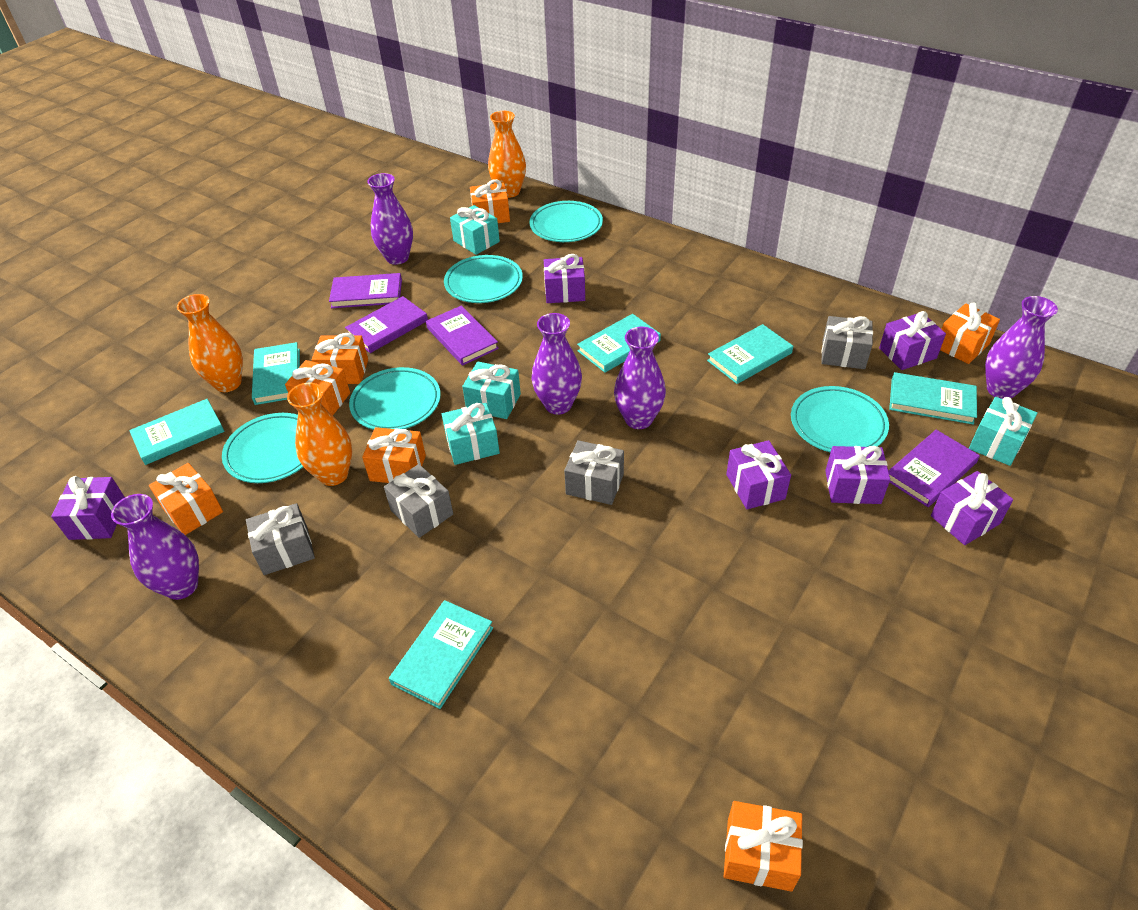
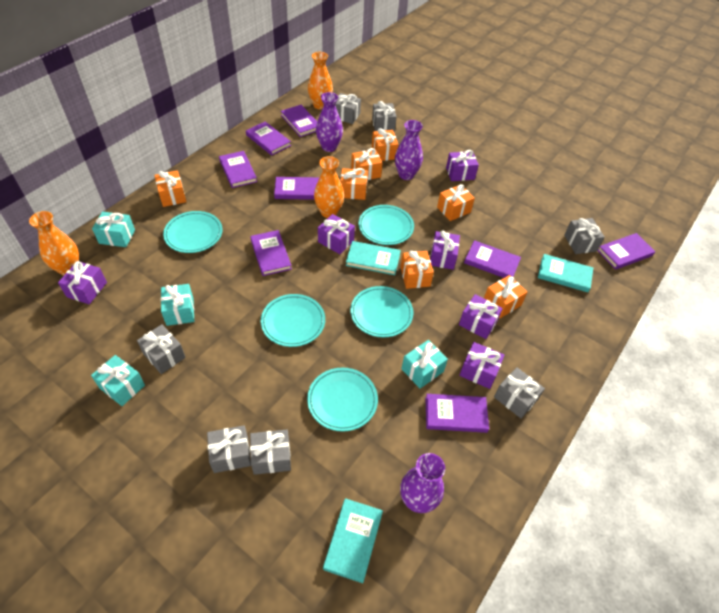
grey gift: 4 -> 7
purple book: 4 -> 8
purple vase: 5 -> 3
turquoise book: 6 -> 3

